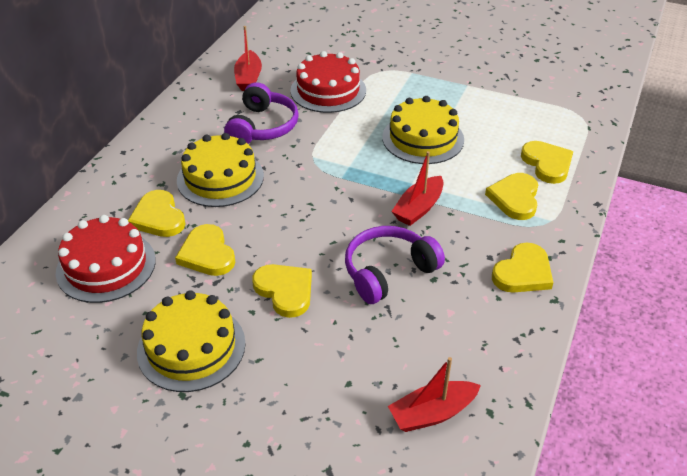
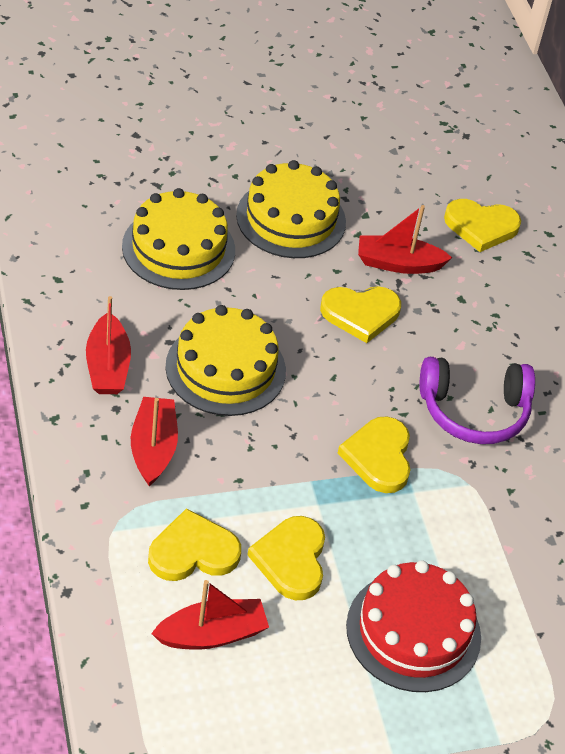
purple headphones: 2 -> 1
red boat: 3 -> 4
red cake: 2 -> 1
yellow heart: 6 -> 5

